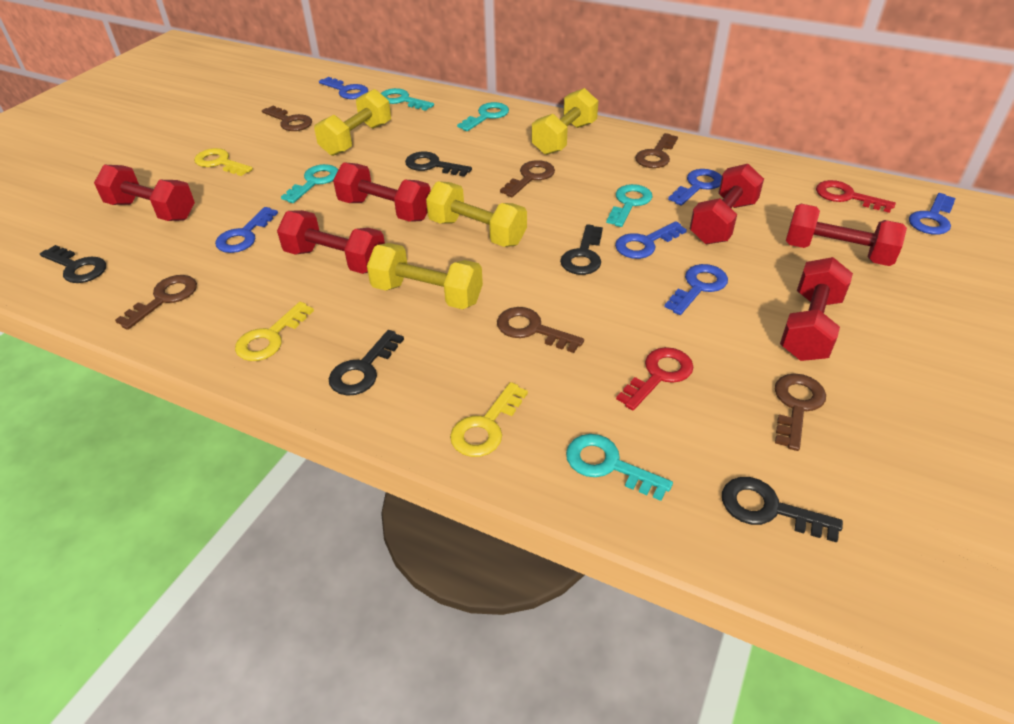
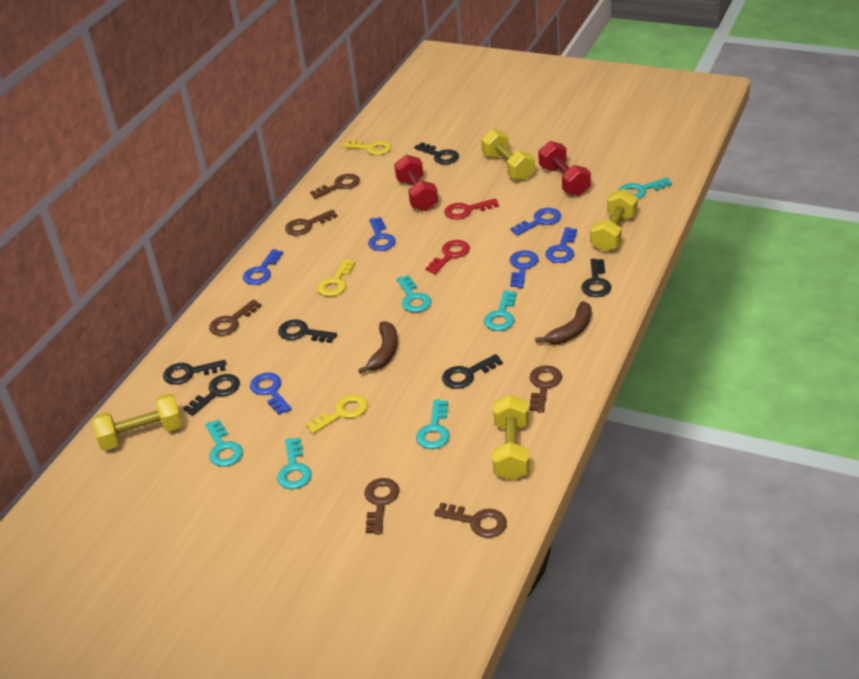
black key: 5 -> 6
brown banana: 0 -> 2
red dumbbell: 6 -> 2
turquoise key: 5 -> 6

